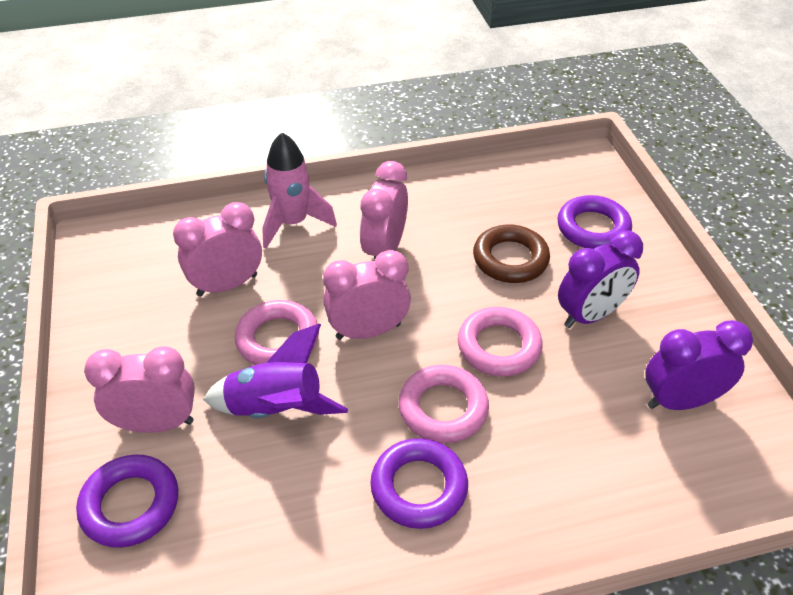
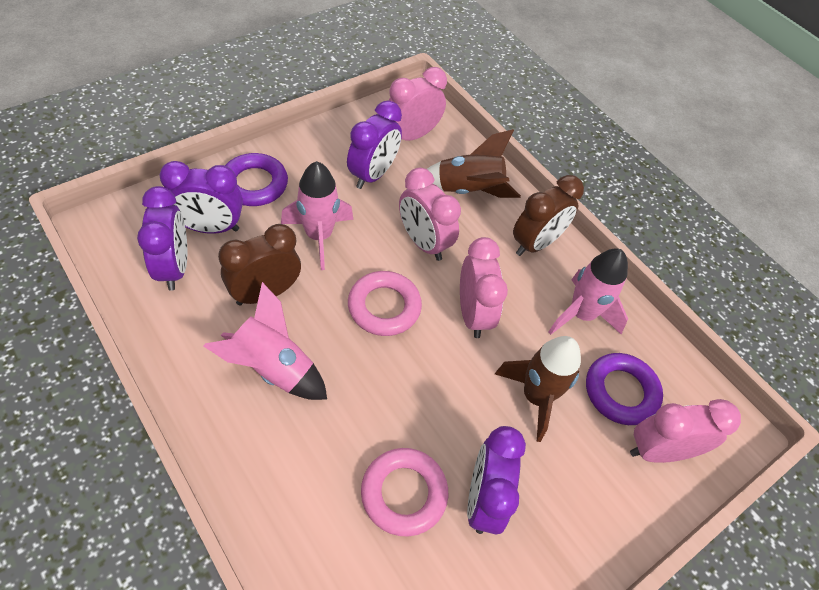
brown clock: 0 -> 2
brown ring: 1 -> 0
brown rocket: 0 -> 2
pink ring: 3 -> 2
pink rocket: 1 -> 3
purple clock: 2 -> 4
purple ring: 3 -> 2
purple rocket: 1 -> 0

